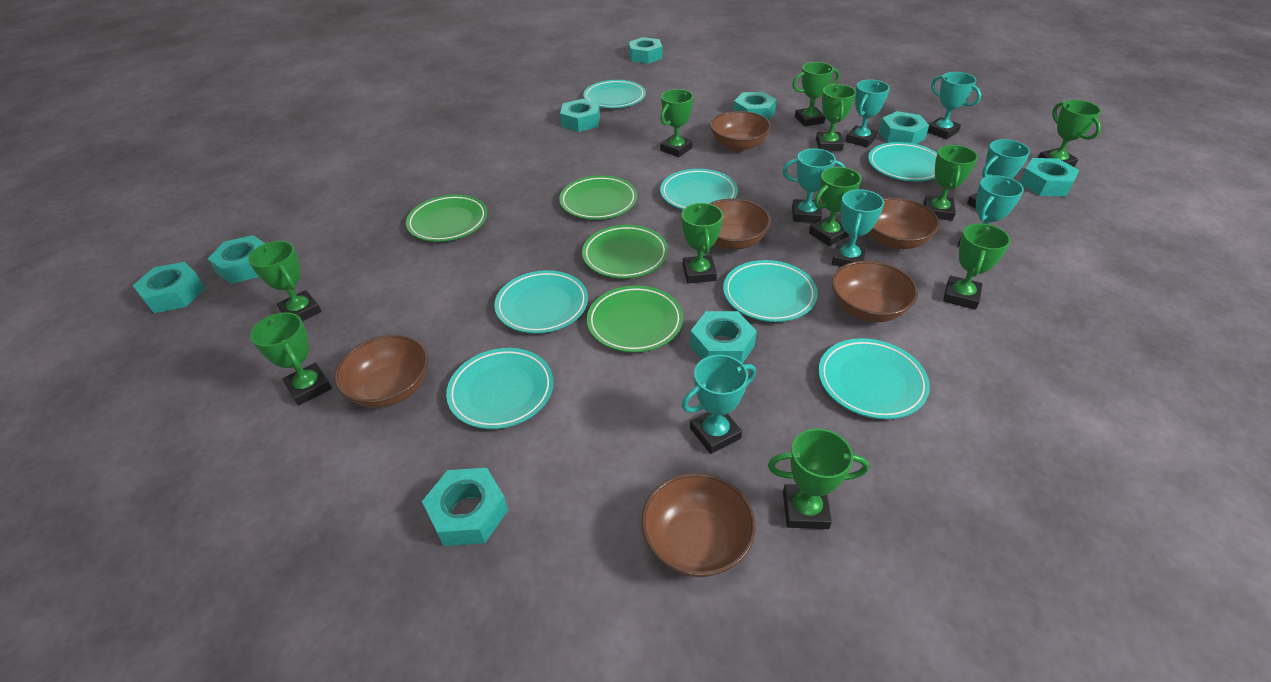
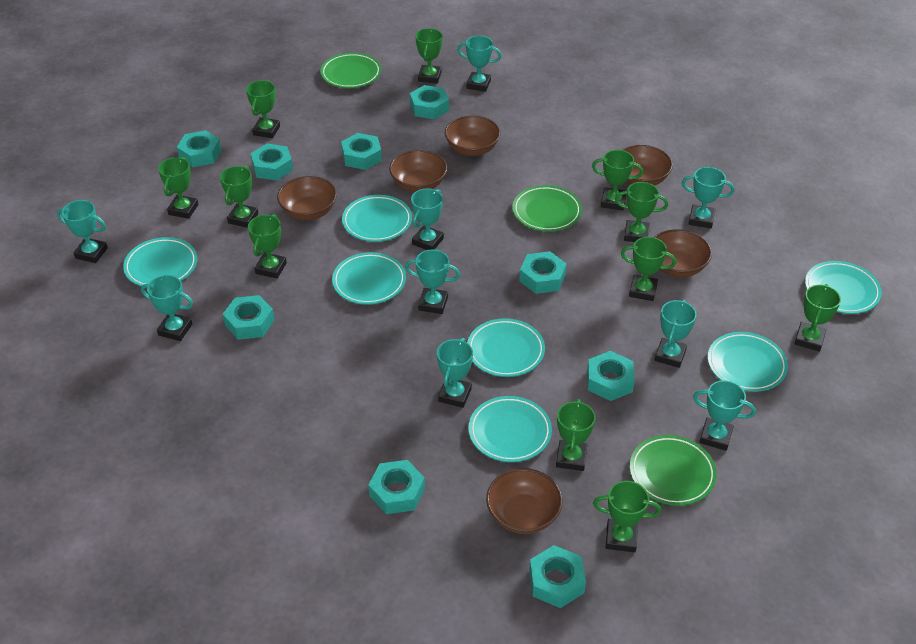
green plate: 4 -> 3
turquoise trophy: 7 -> 9

